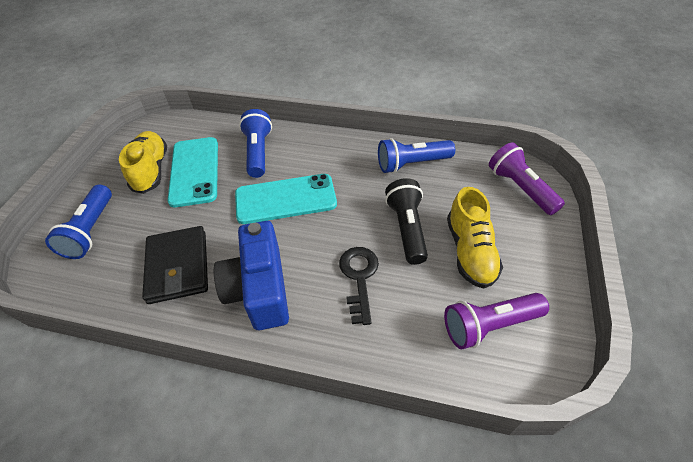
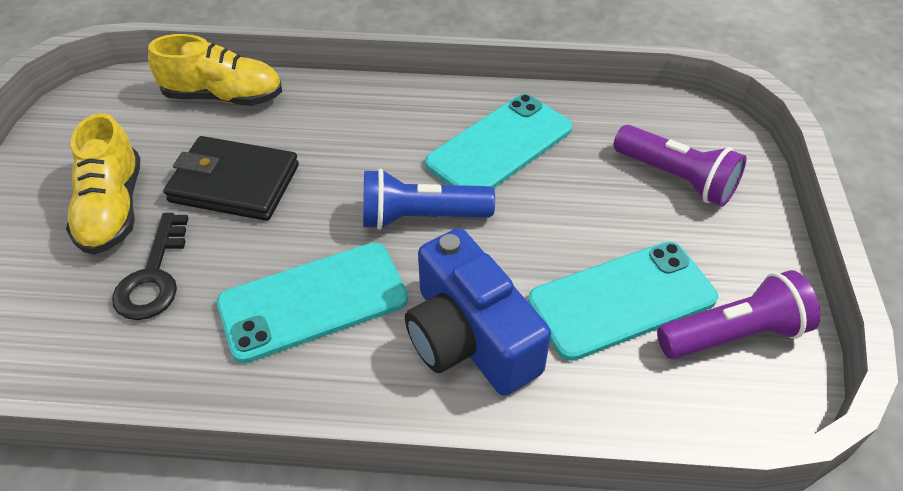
black flashlight: 1 -> 0
blue flashlight: 3 -> 1
turquoise phone: 2 -> 3

